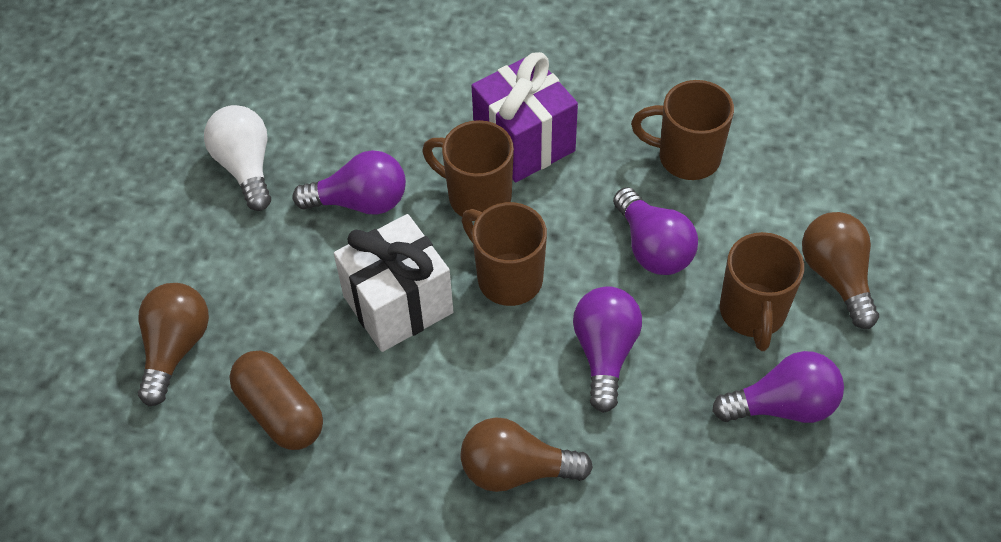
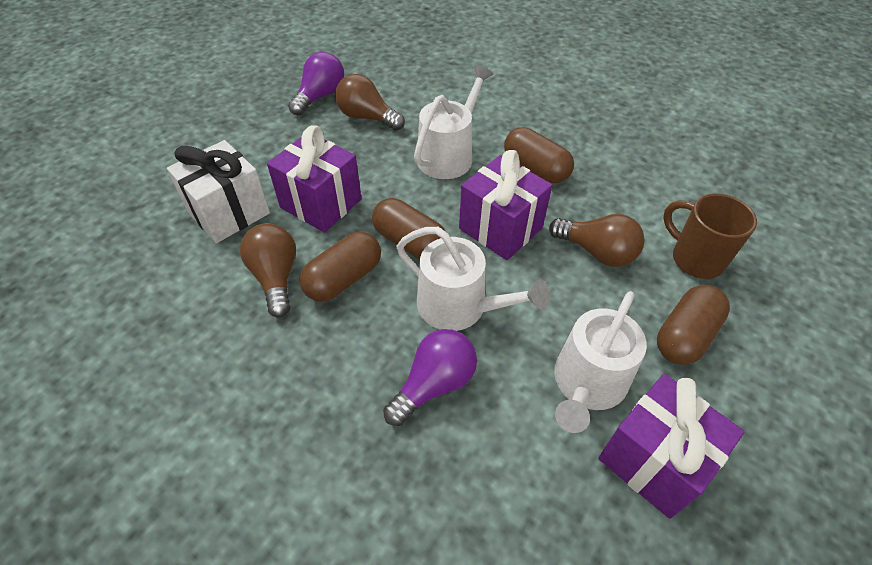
brown capsule: 1 -> 4
brown mug: 4 -> 1
purple gift: 1 -> 3
purple light bulb: 4 -> 2
white light bulb: 1 -> 0
white watering can: 0 -> 3

